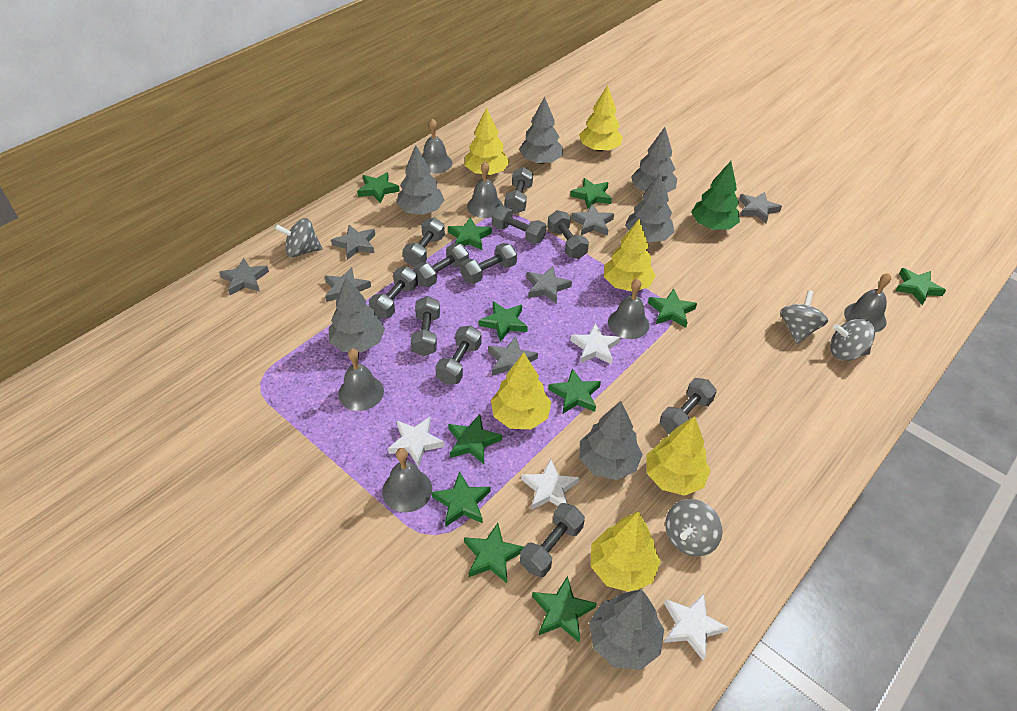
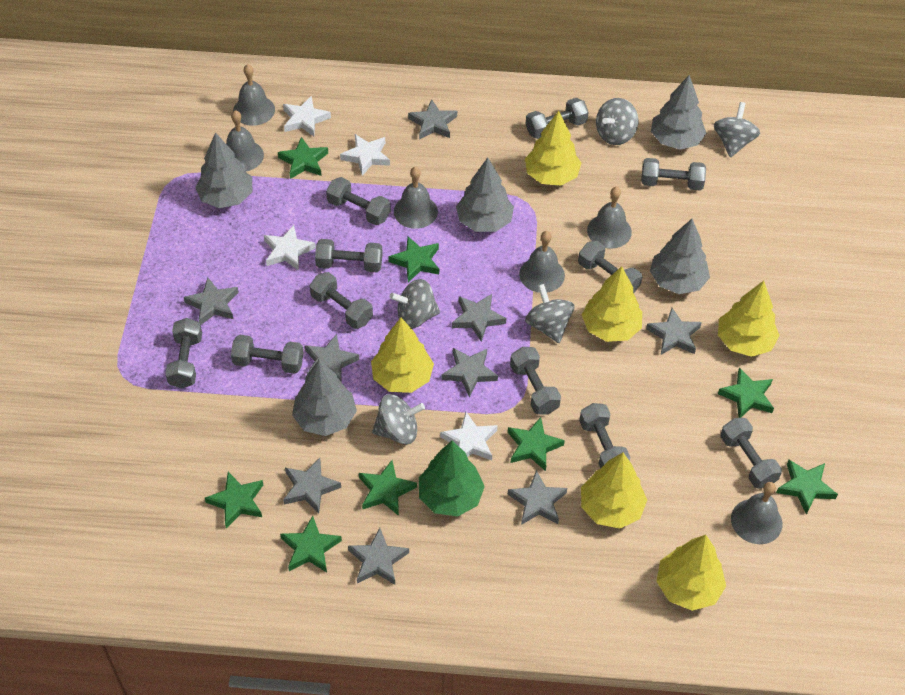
green star: 11 -> 8
grey spinning top: 4 -> 5
grey star: 7 -> 9
grey tree: 7 -> 5

